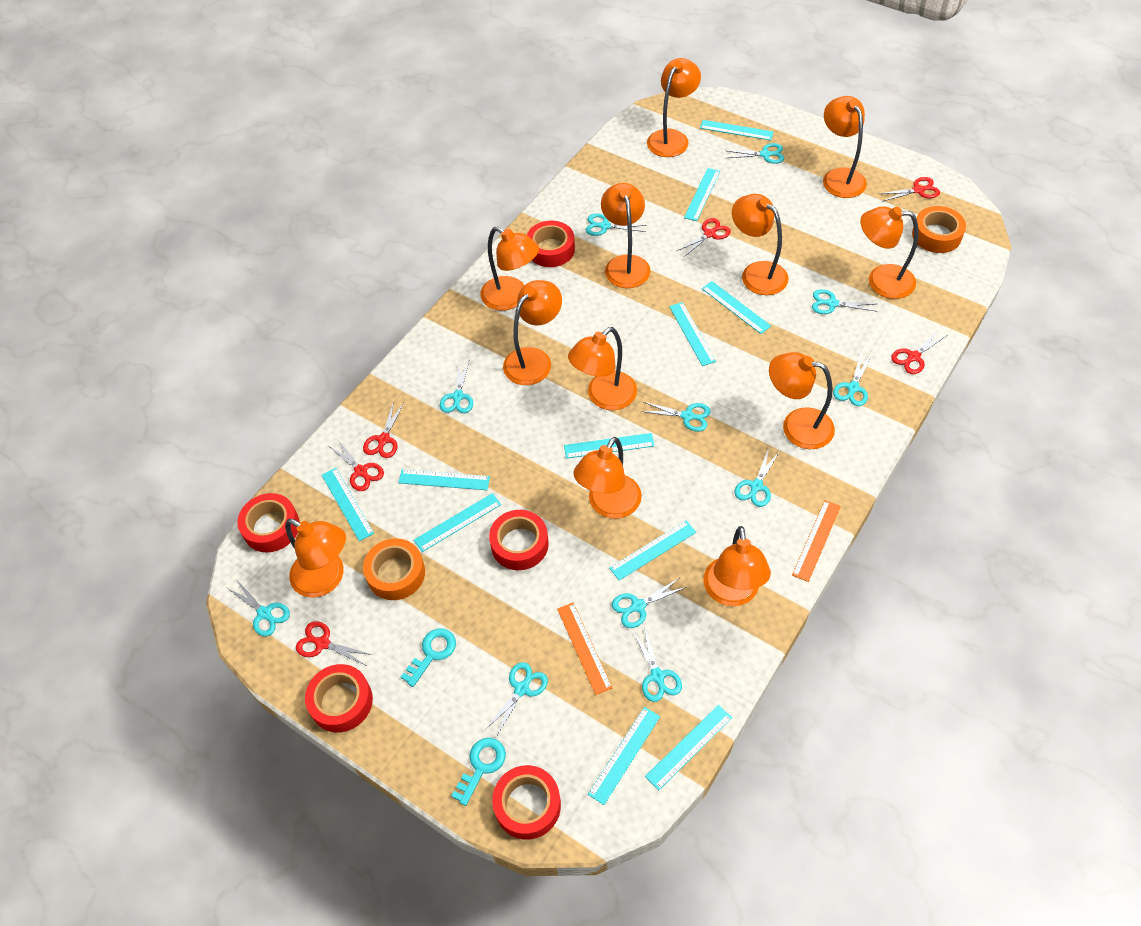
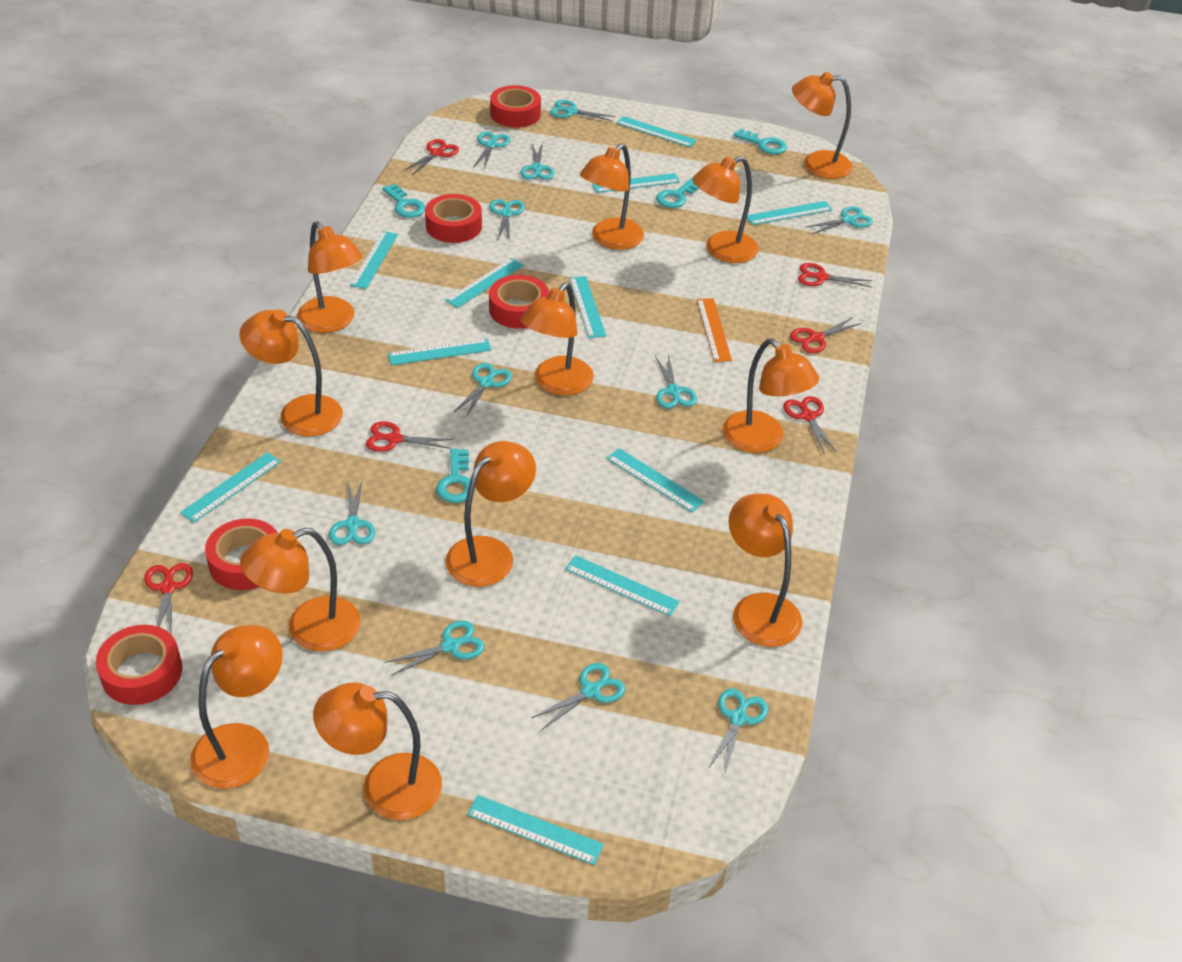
orange ruler: 2 -> 1
orange tape: 2 -> 0
turquoise key: 2 -> 4

